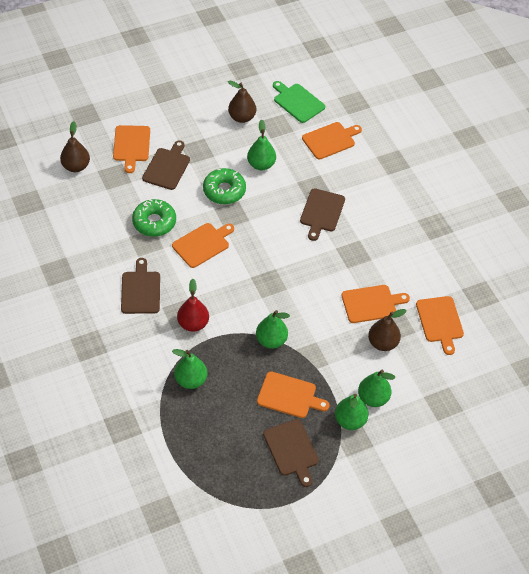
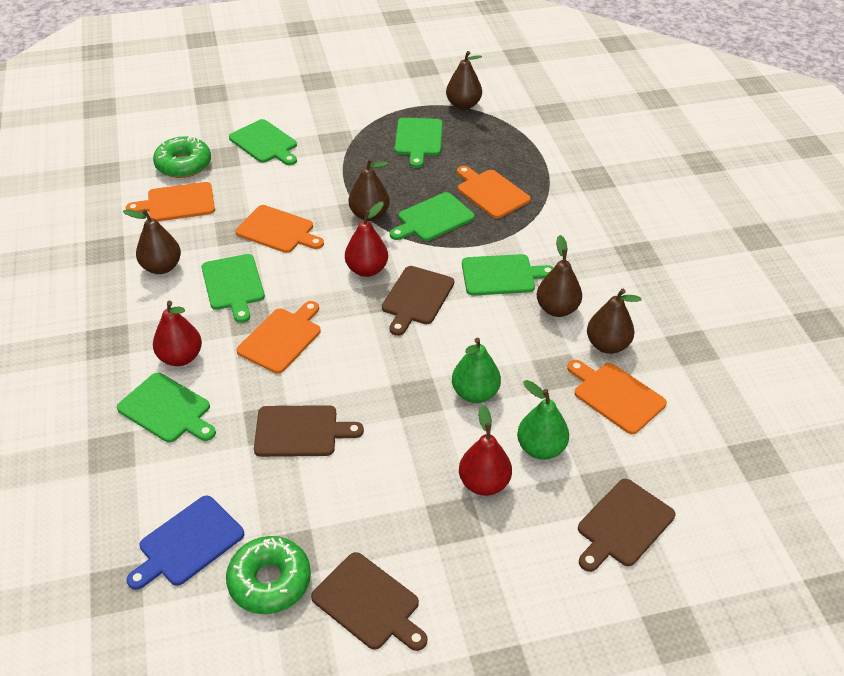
blue cutting board: 0 -> 1
brown pear: 3 -> 5
green cutting board: 1 -> 6
green pear: 5 -> 2
orange cutting board: 6 -> 5
red pear: 1 -> 3

